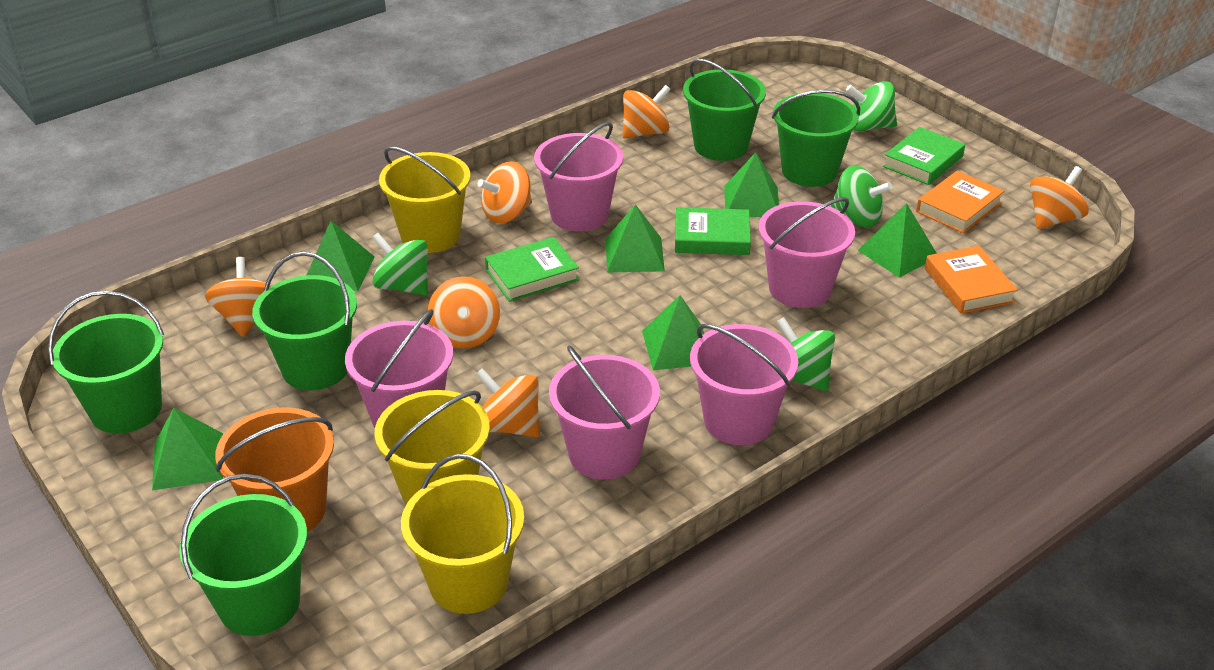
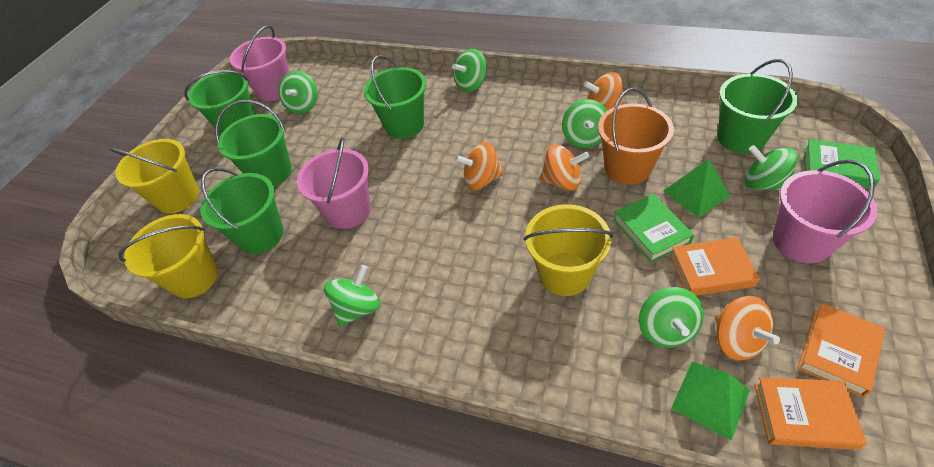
green book: 3 -> 2
green pyramid: 6 -> 2
green spinning top: 4 -> 6
orange book: 2 -> 3
orange spinning top: 6 -> 4
pink bucket: 5 -> 3

